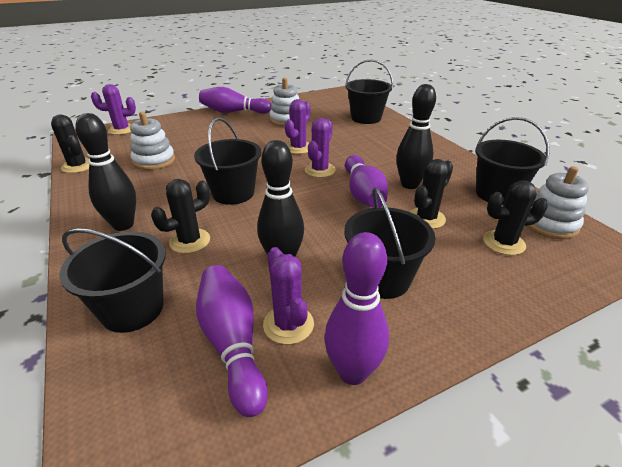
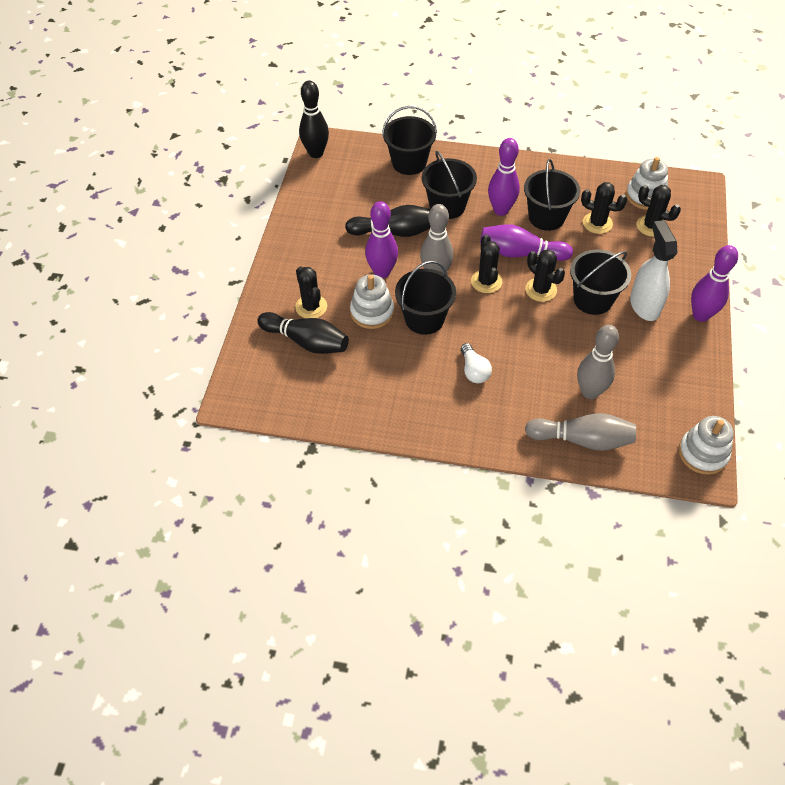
black cactus: 4 -> 5
grey bowling pin: 0 -> 3
purple cactus: 4 -> 0
white light bulb: 0 -> 1
white spray bottle: 0 -> 1

